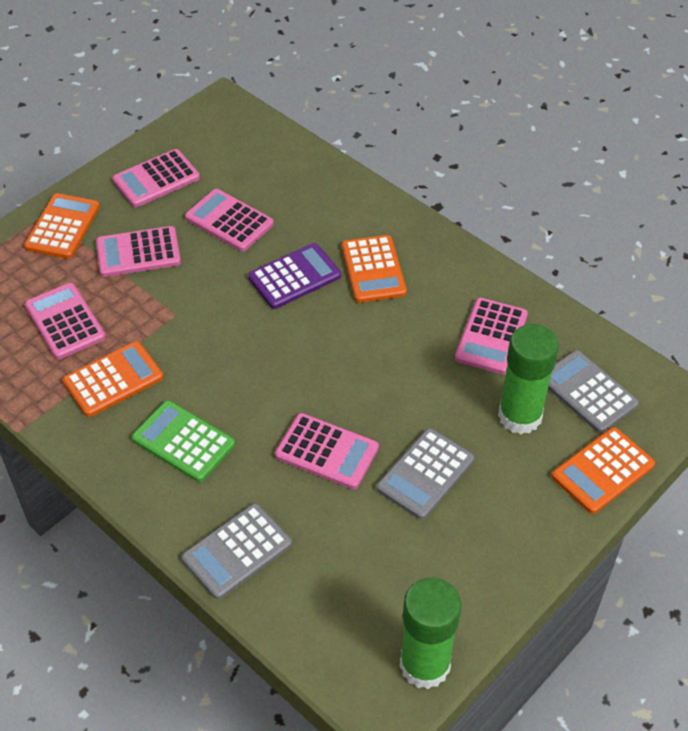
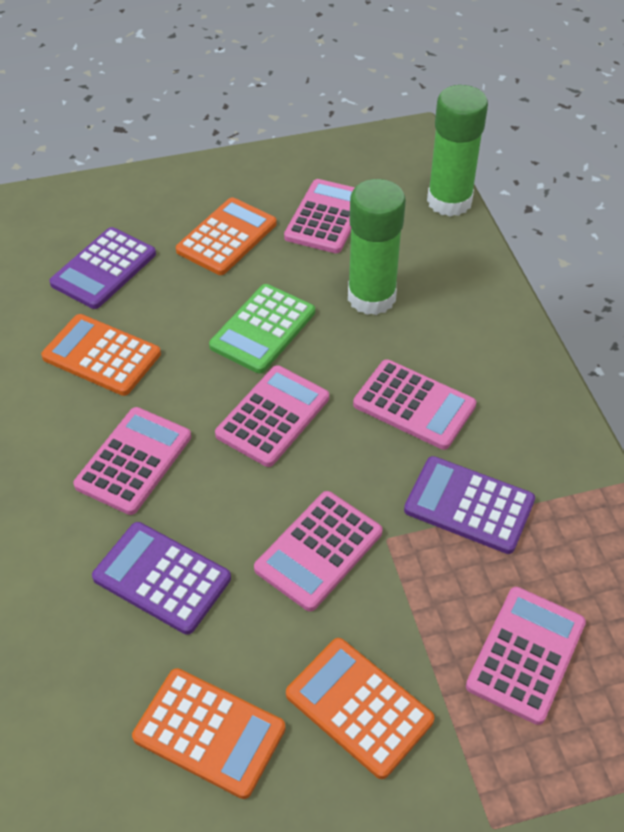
grey calculator: 3 -> 0
purple calculator: 1 -> 3

